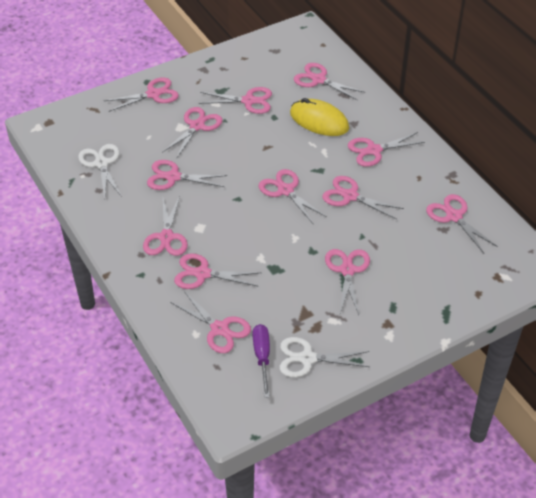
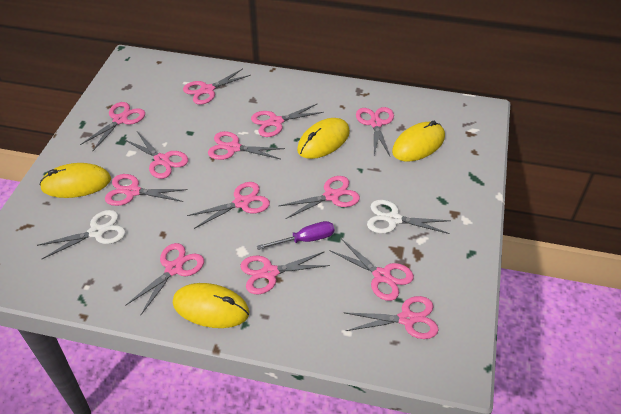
yellow mouse: 1 -> 4

